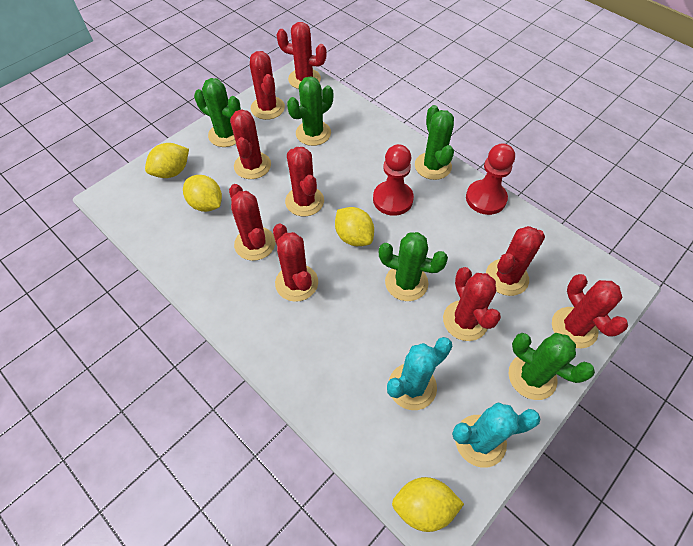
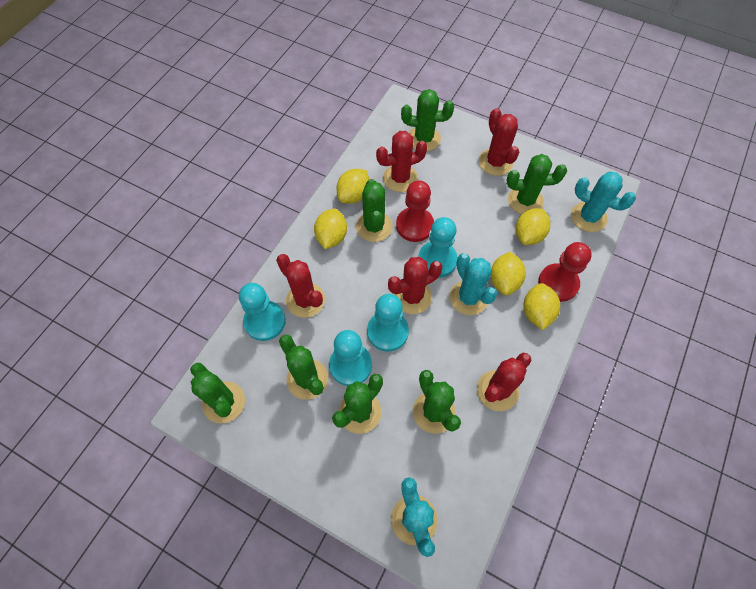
green cactus: 5 -> 7
red cactus: 9 -> 5
turquoise cactus: 2 -> 3
turquoise pawn: 0 -> 4
yellow lemon: 4 -> 5

